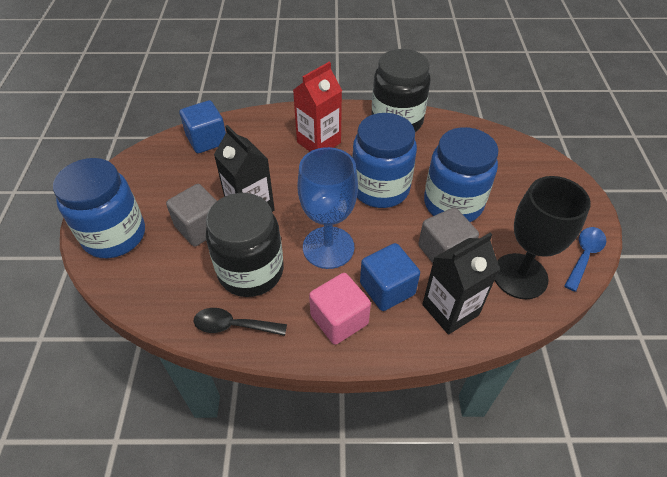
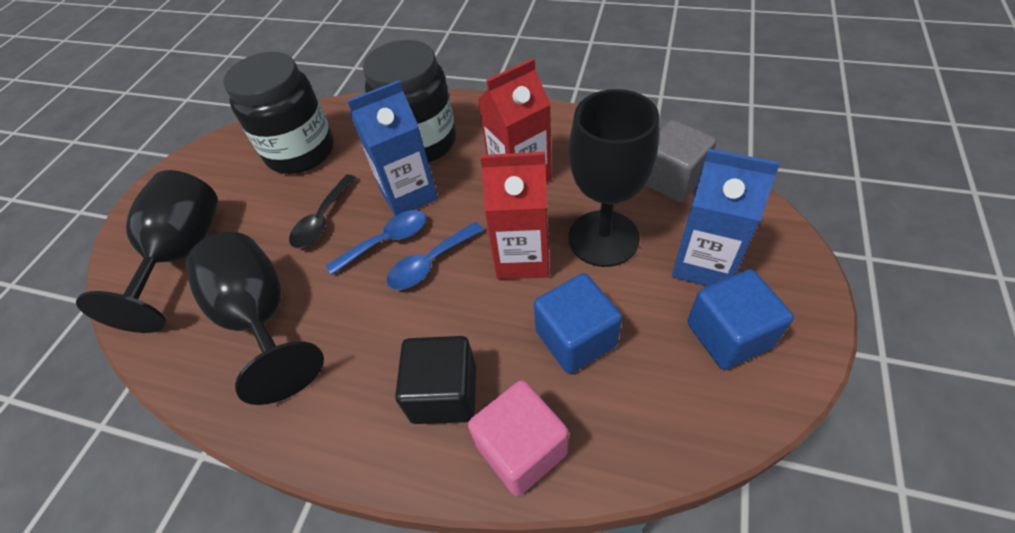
black carton: 2 -> 0
black cube: 0 -> 1
black goblet: 1 -> 3
blue carton: 0 -> 2
blue goblet: 1 -> 0
blue jar: 3 -> 0
blue spoon: 1 -> 2
grey cube: 2 -> 1
red carton: 1 -> 2

